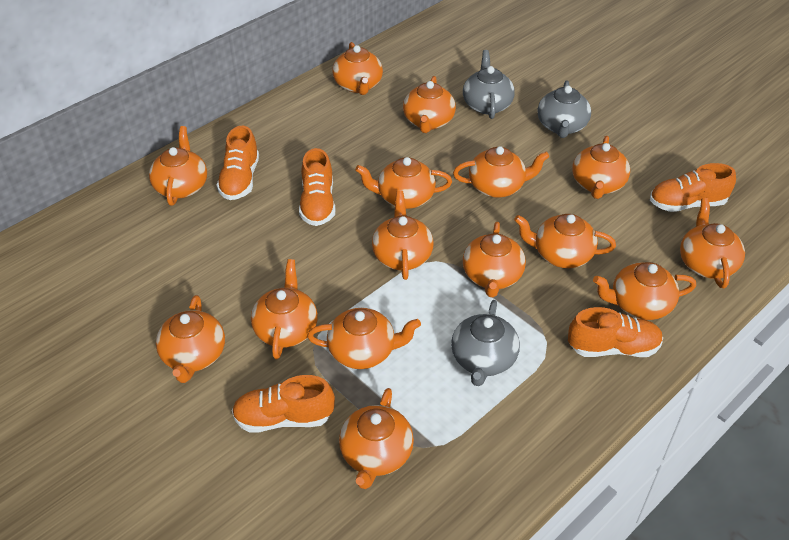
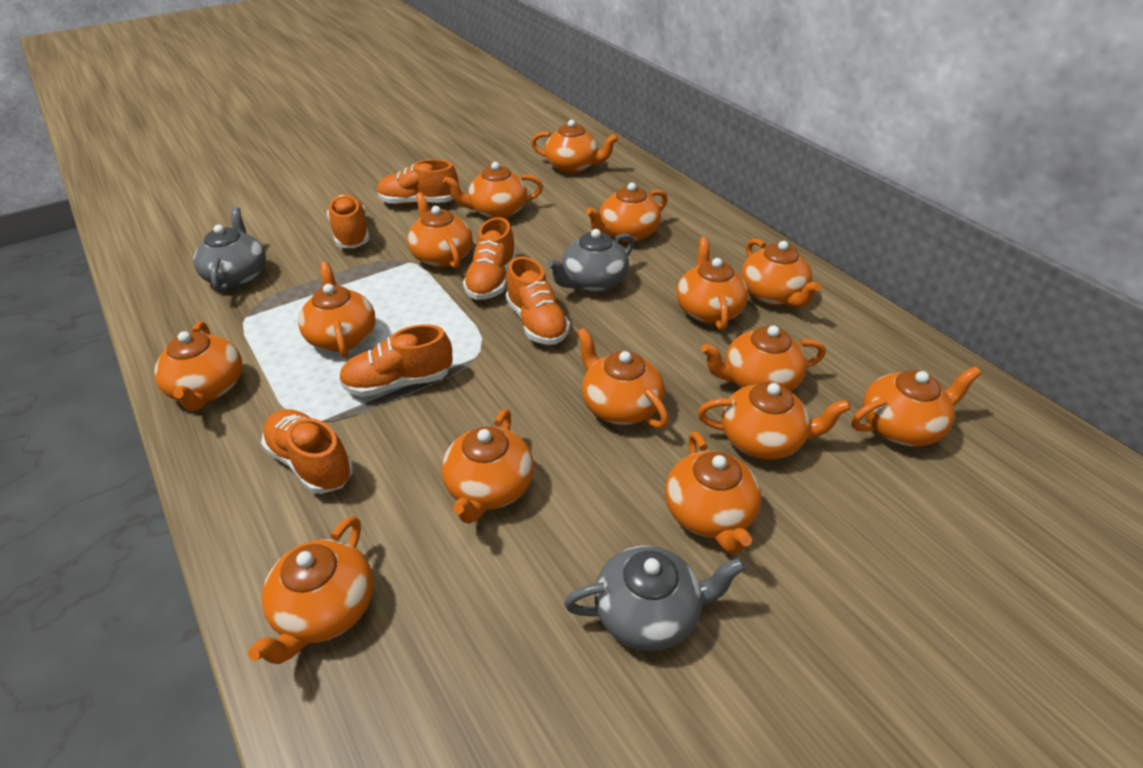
orange shoe: 5 -> 6

